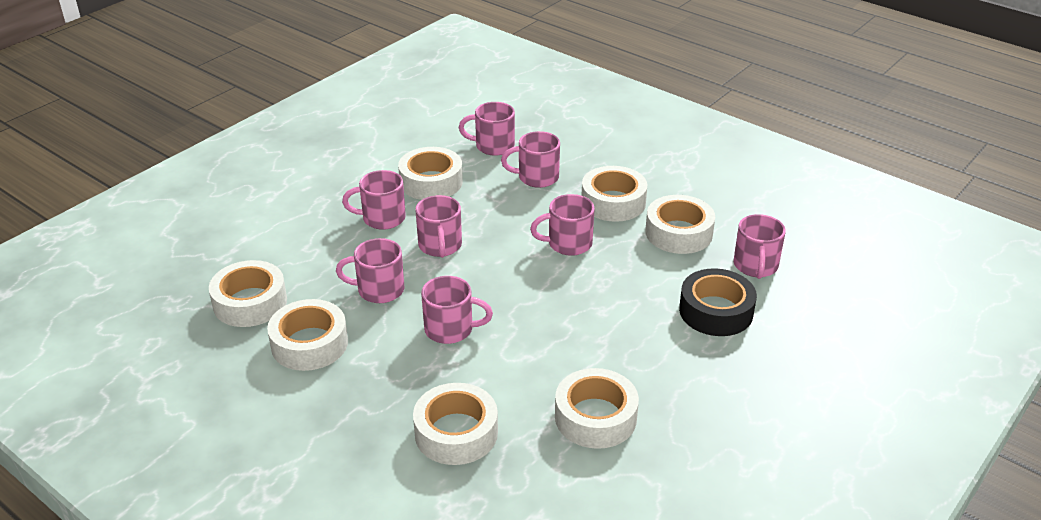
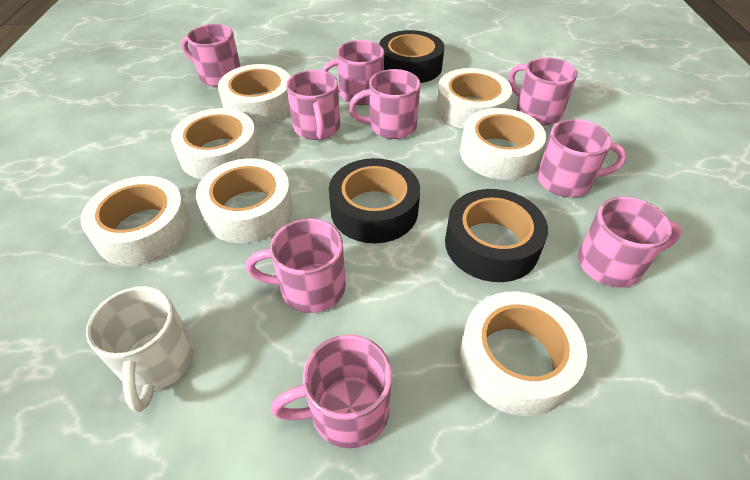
black tape: 1 -> 3
pink mug: 8 -> 9
white mug: 0 -> 1

